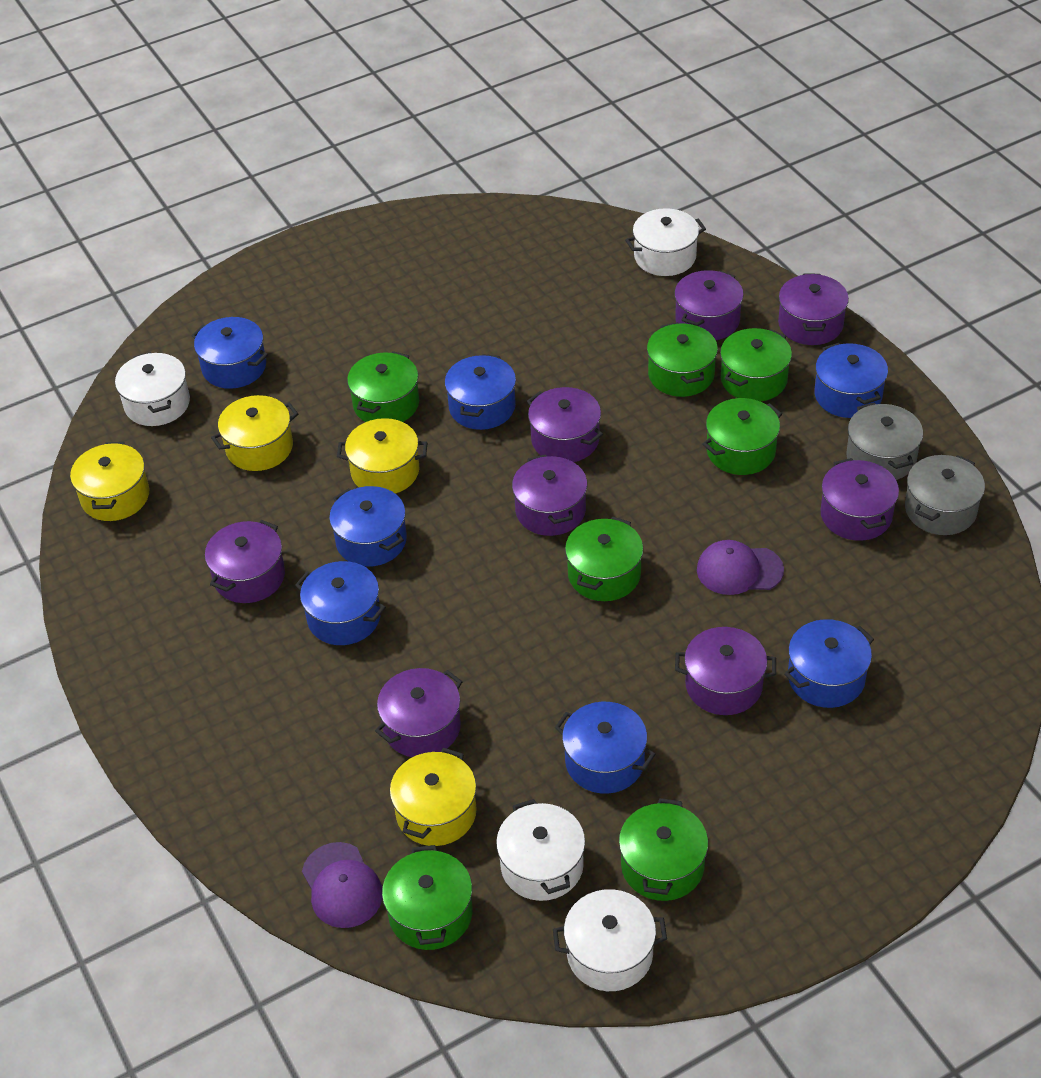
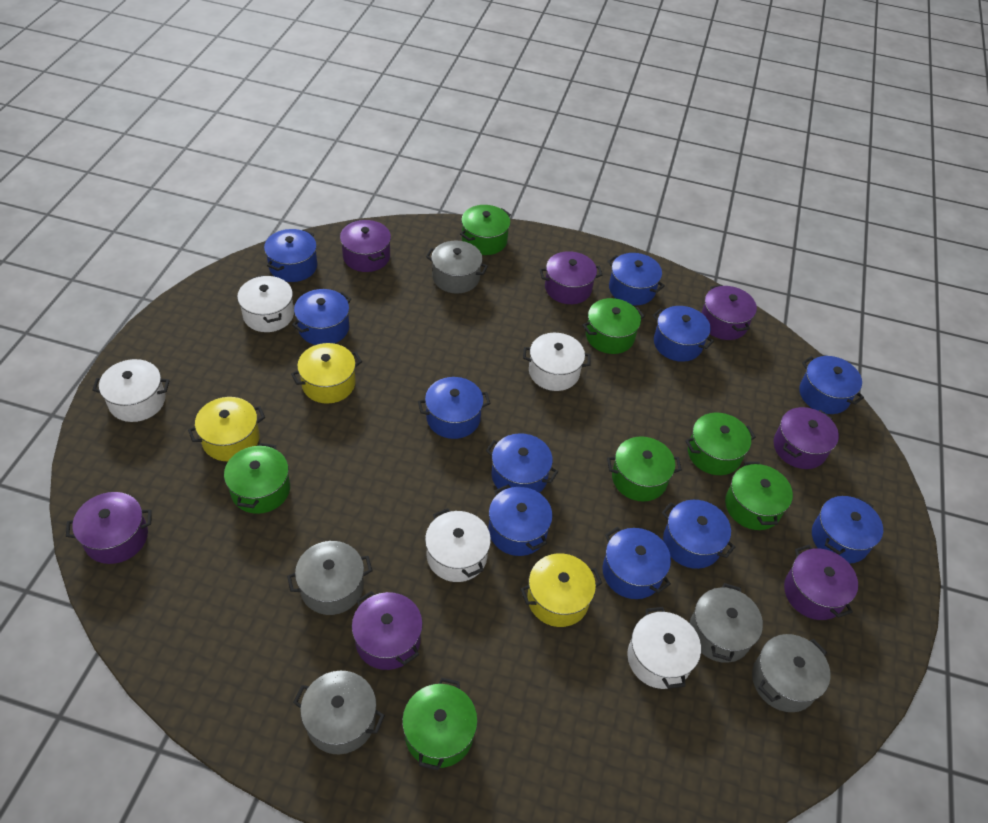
blue pot: 7 -> 11
grey pot: 2 -> 5
purple cap: 2 -> 0
purple pot: 8 -> 7
white pot: 4 -> 5
yellow pot: 4 -> 3

